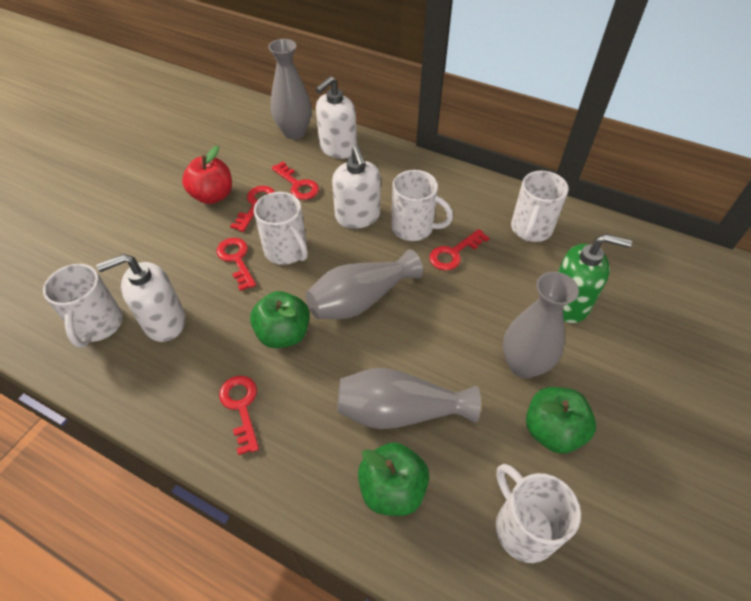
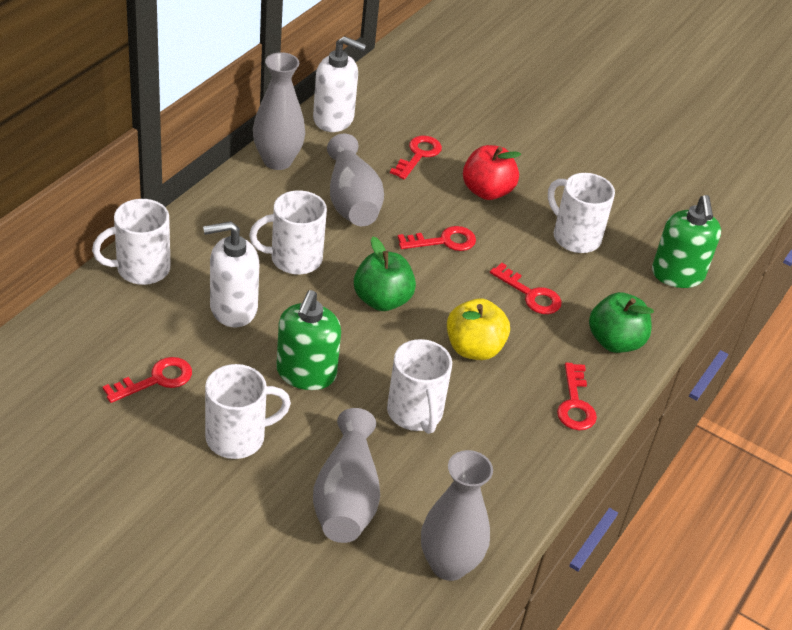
green apple: 3 -> 2
green soap dispenser: 1 -> 2
white soap dispenser: 3 -> 2
yellow apple: 0 -> 1

